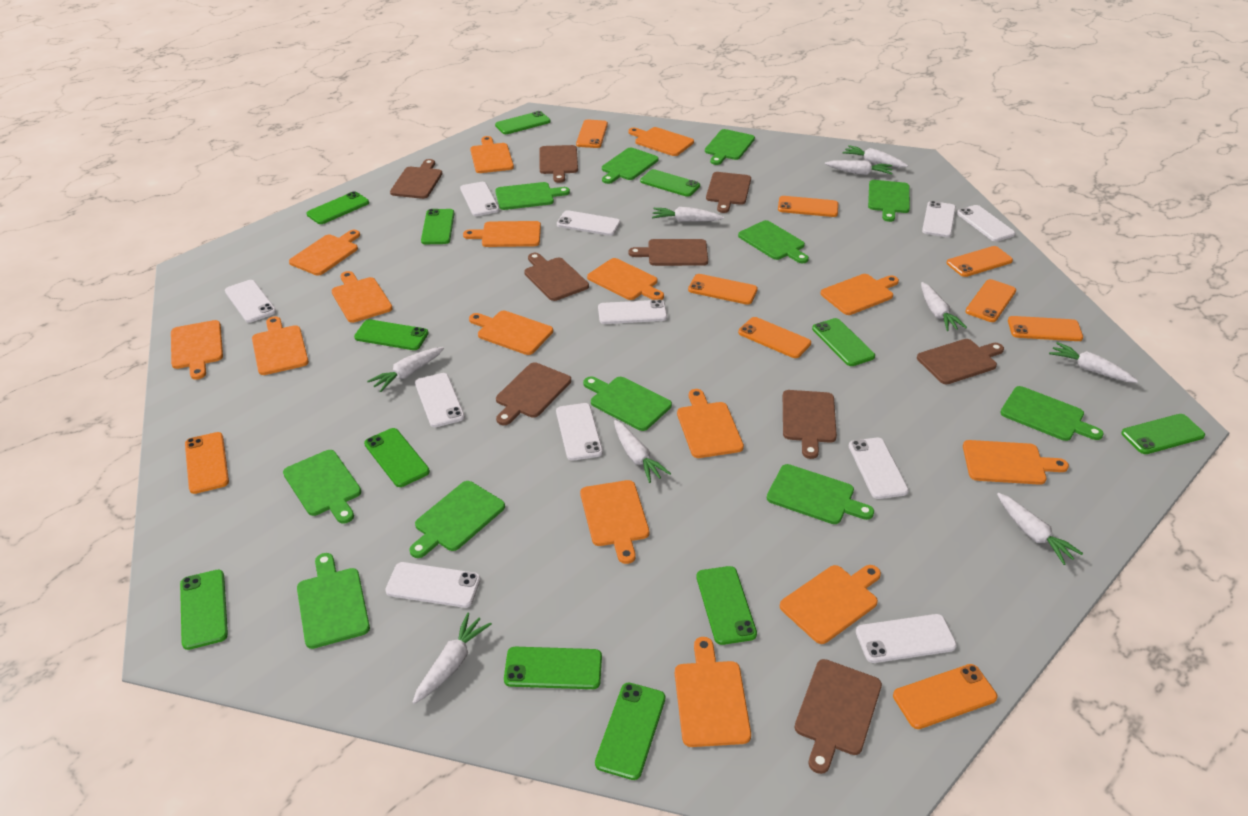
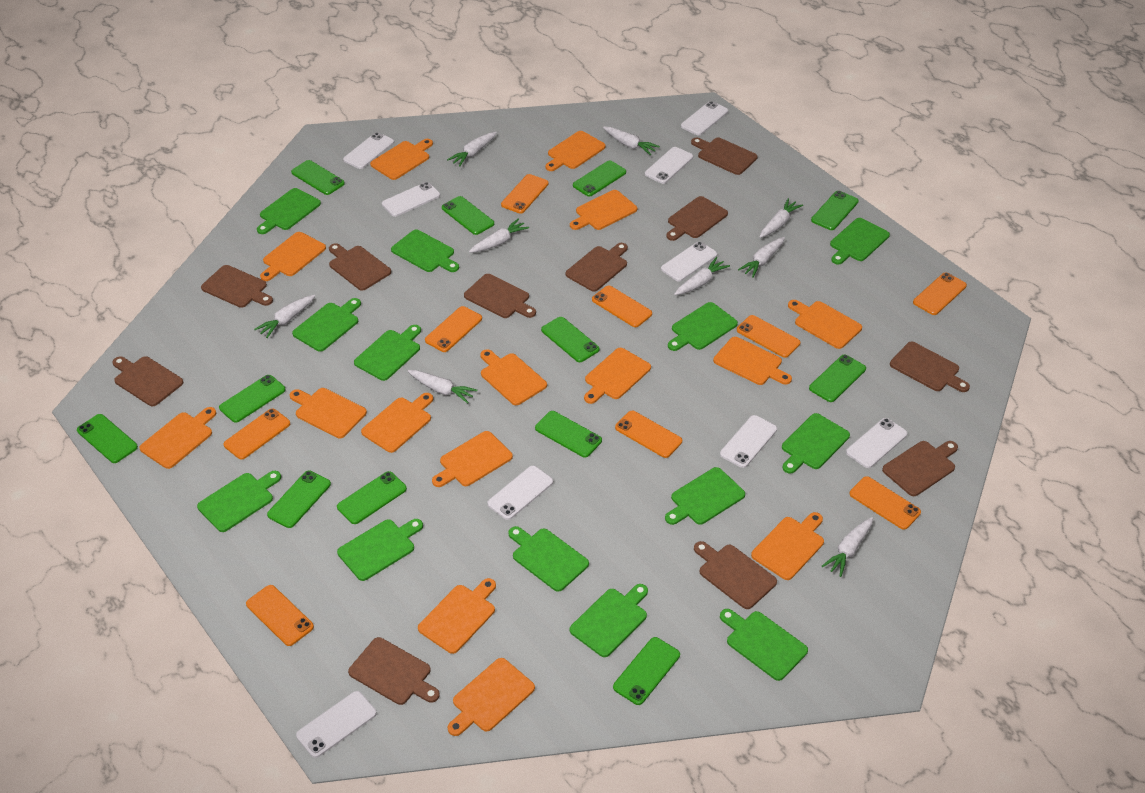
brown cutting board: 9 -> 11
green cutting board: 11 -> 13
white phone: 11 -> 9

